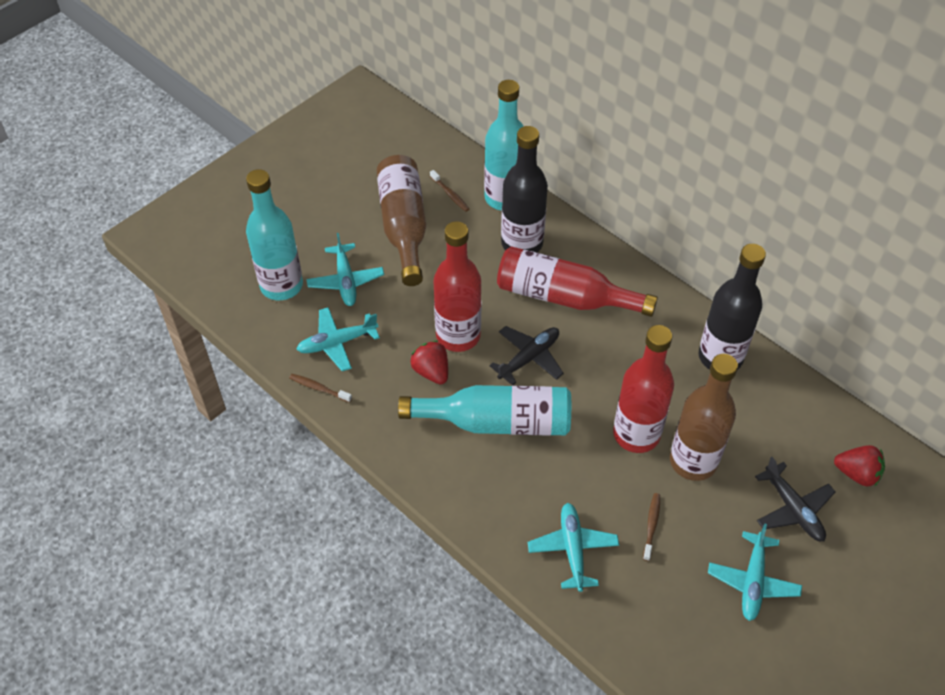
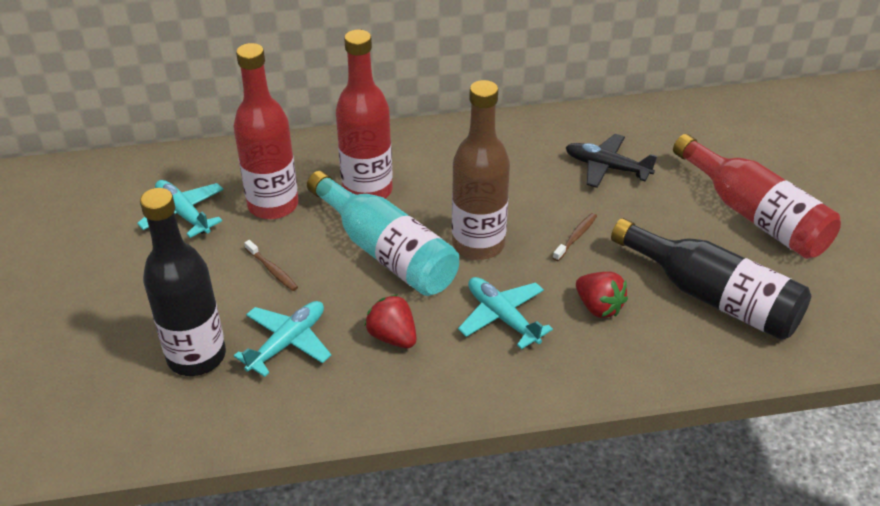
black plane: 2 -> 1
brown bottle: 2 -> 1
brown toothbrush: 3 -> 2
turquoise bottle: 3 -> 1
turquoise plane: 4 -> 3

